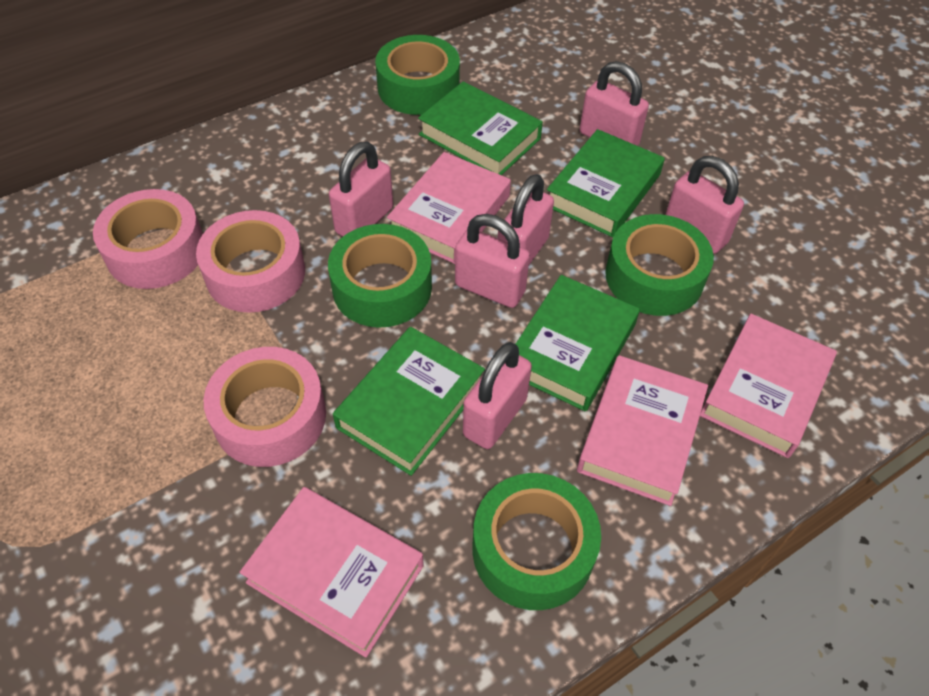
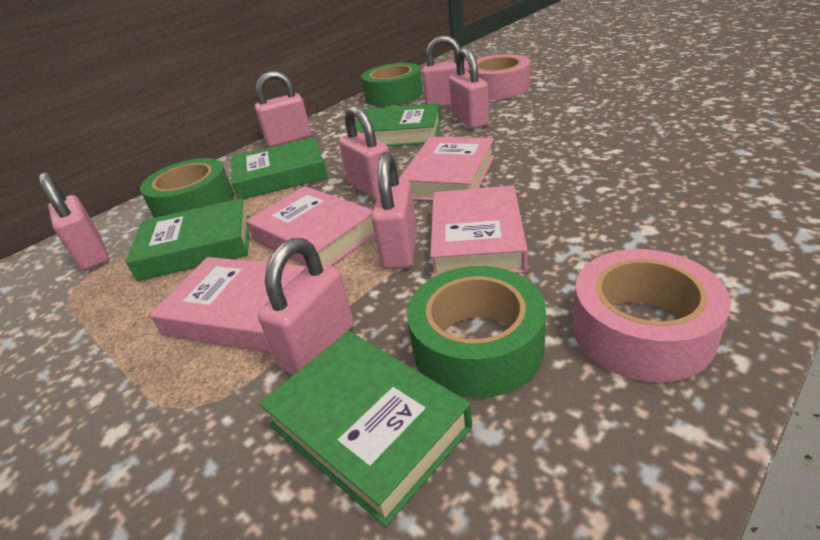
green tape: 4 -> 3
pink padlock: 6 -> 7
pink tape: 3 -> 2

